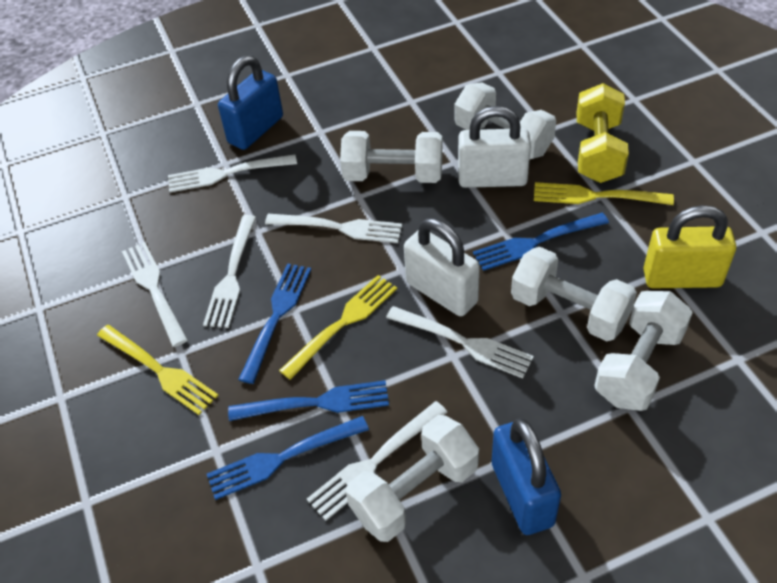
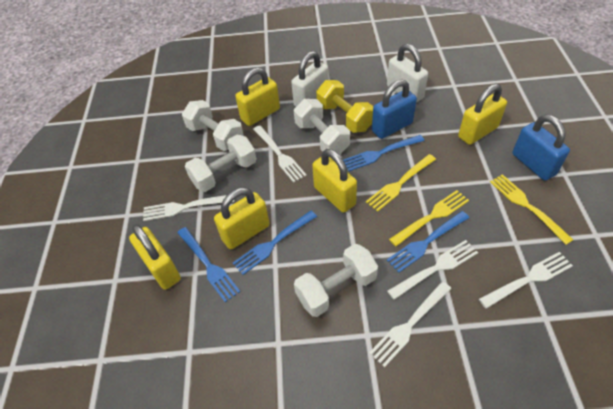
white dumbbell: 5 -> 4
white fork: 6 -> 5
yellow padlock: 1 -> 5

